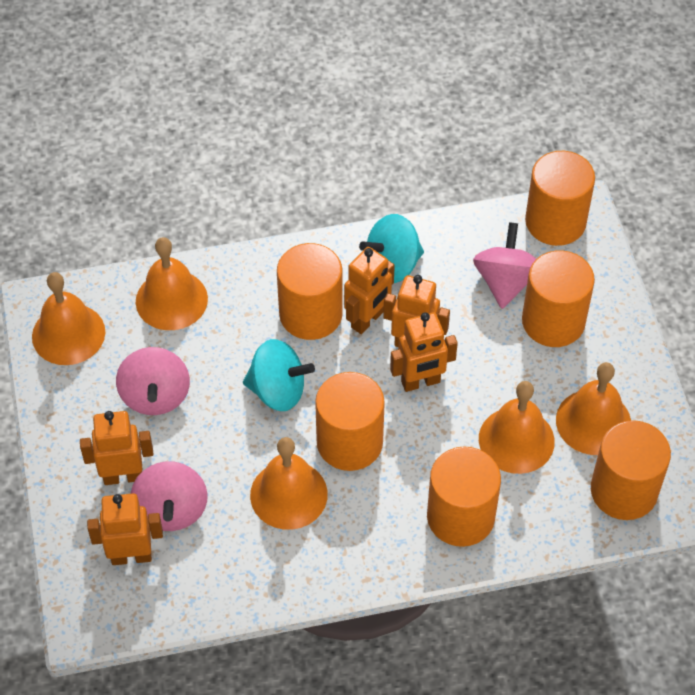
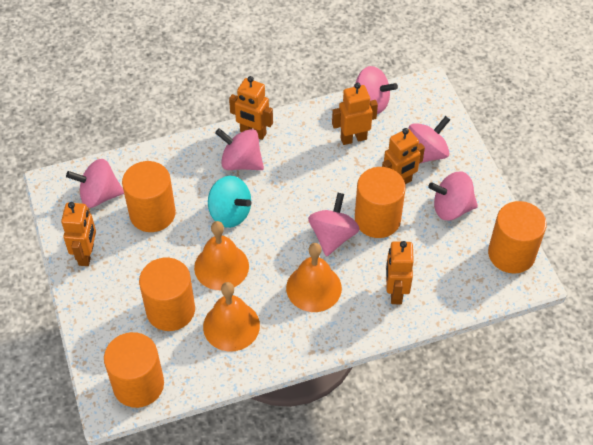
orange bell: 5 -> 3
orange cylinder: 6 -> 5
pink spinning top: 3 -> 6
turquoise spinning top: 2 -> 1

